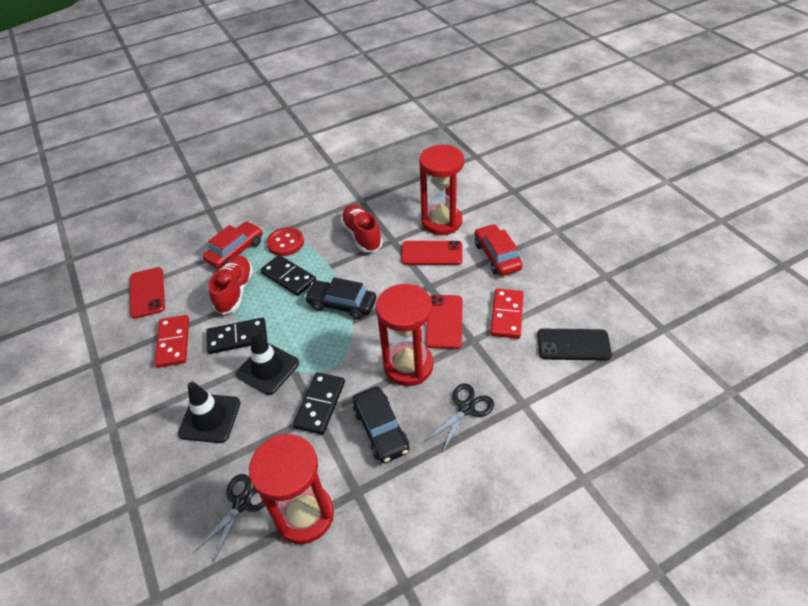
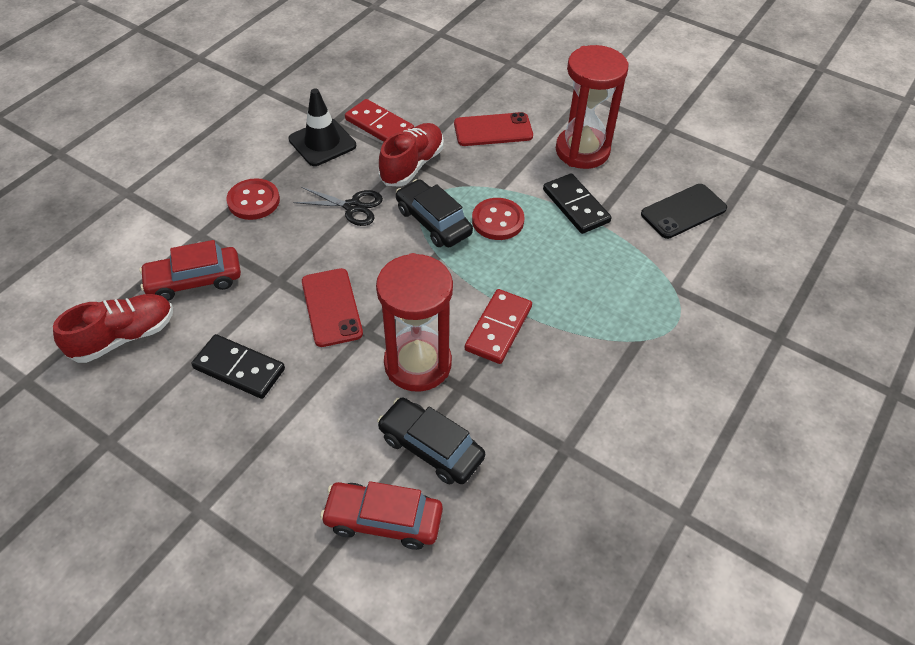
black domino: 3 -> 2
black scissors: 2 -> 1
black traffic cone: 2 -> 1
red button: 1 -> 2
red hourglass: 3 -> 2
red phone: 3 -> 2

